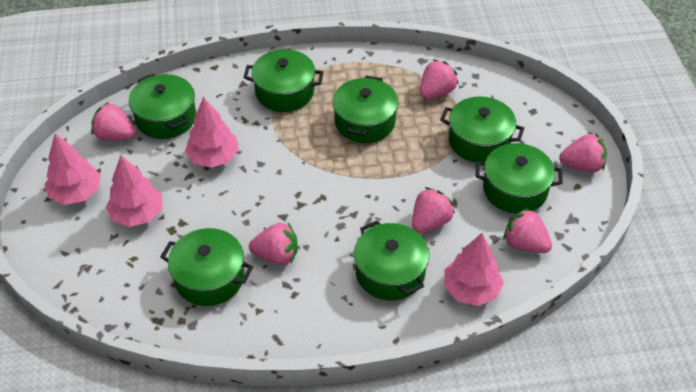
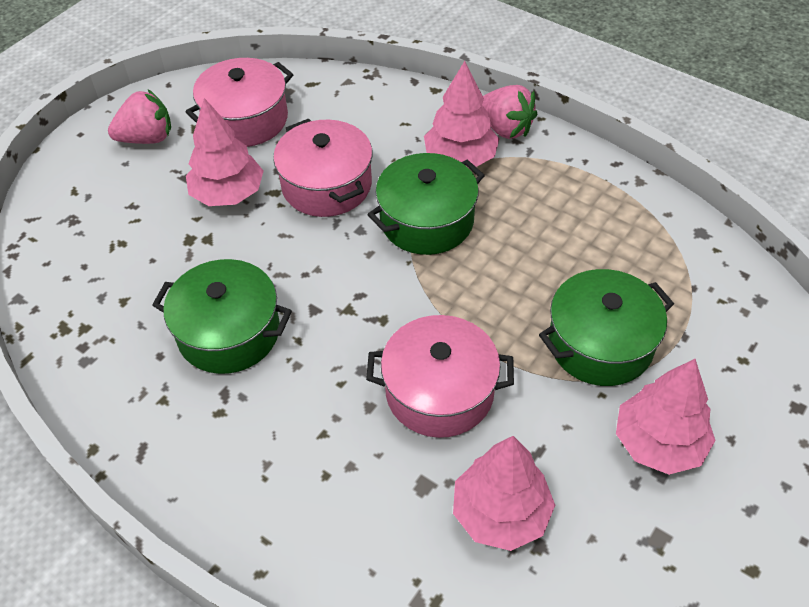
green pot: 7 -> 3
pink pot: 0 -> 3
pink strawberry: 6 -> 2

